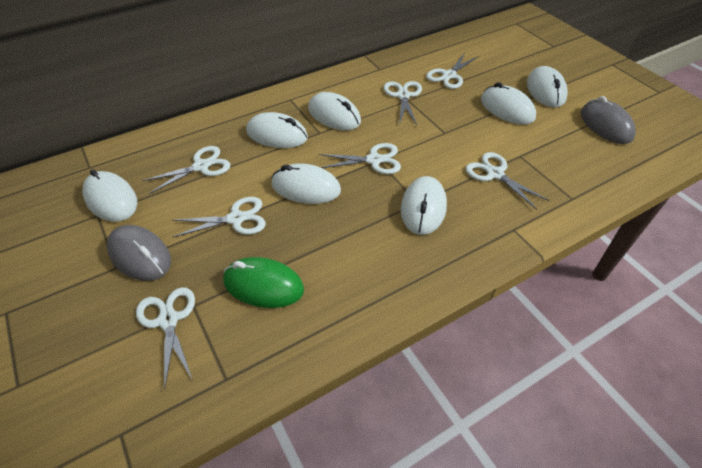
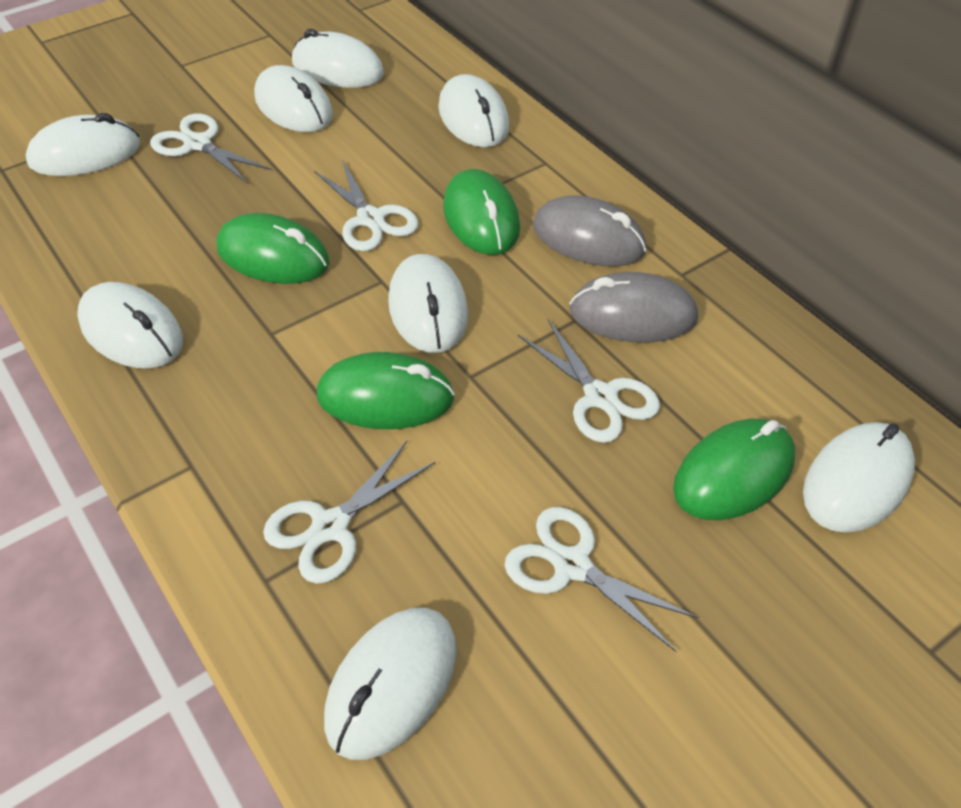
green mouse: 1 -> 4
white mouse: 7 -> 8
white scissors: 7 -> 5

